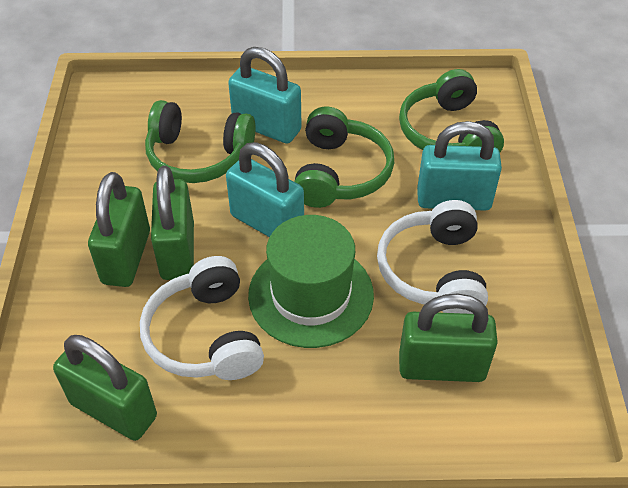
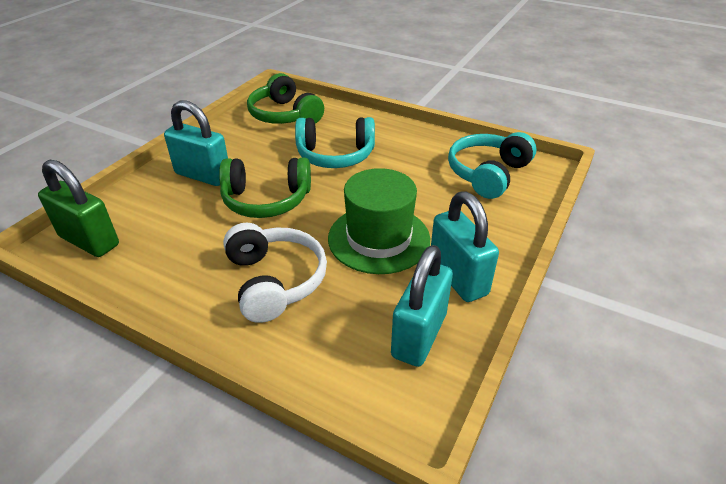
green headphones: 3 -> 2
green padlock: 4 -> 1
turquoise headphones: 0 -> 2
white headphones: 2 -> 1

